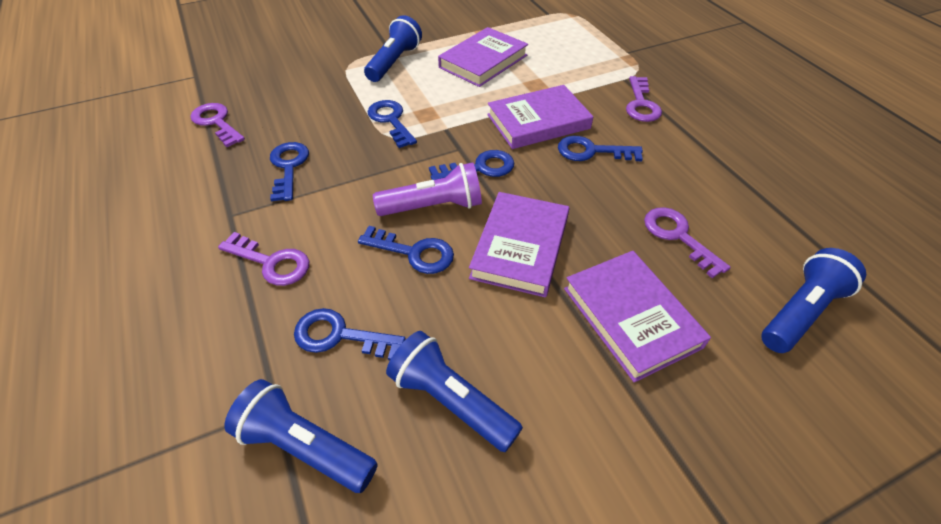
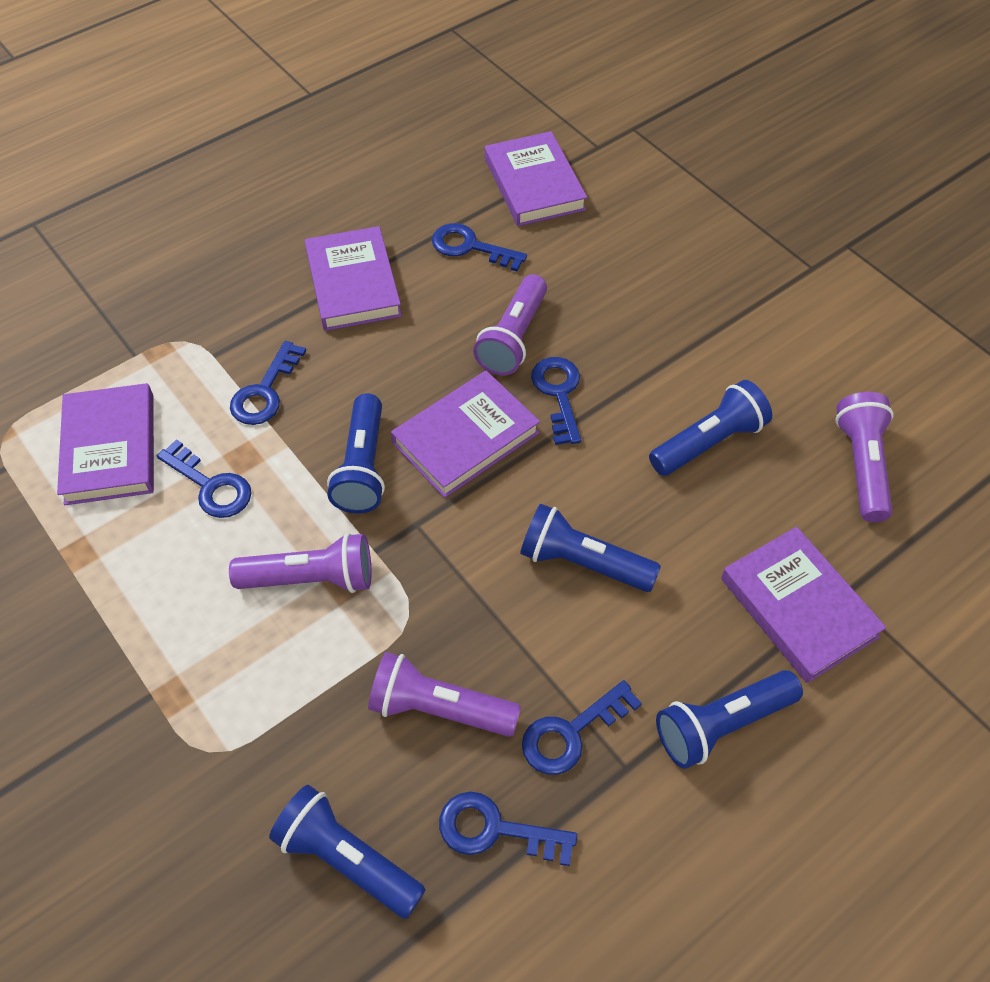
blue flashlight: 4 -> 5
purple book: 4 -> 5
purple flashlight: 1 -> 4
purple key: 4 -> 0

